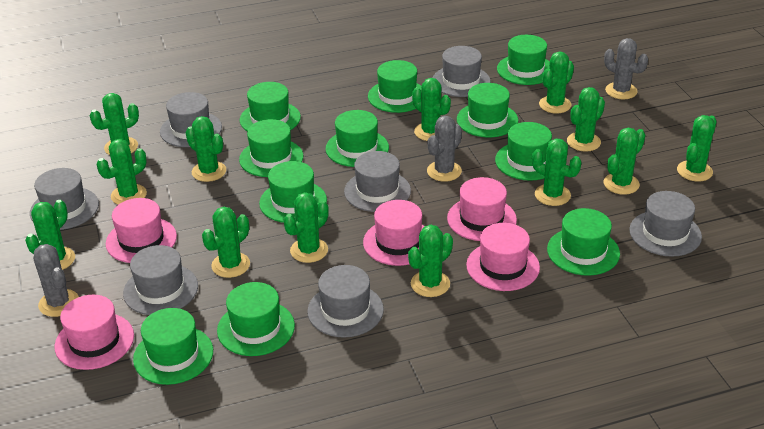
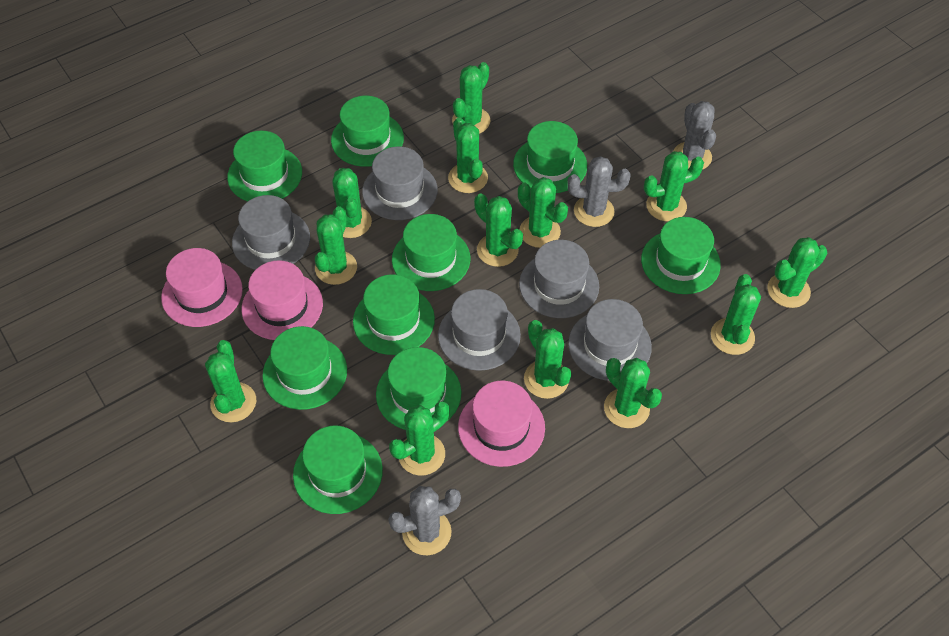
green hat: 11 -> 9
grey hat: 7 -> 5
pink hat: 5 -> 3

